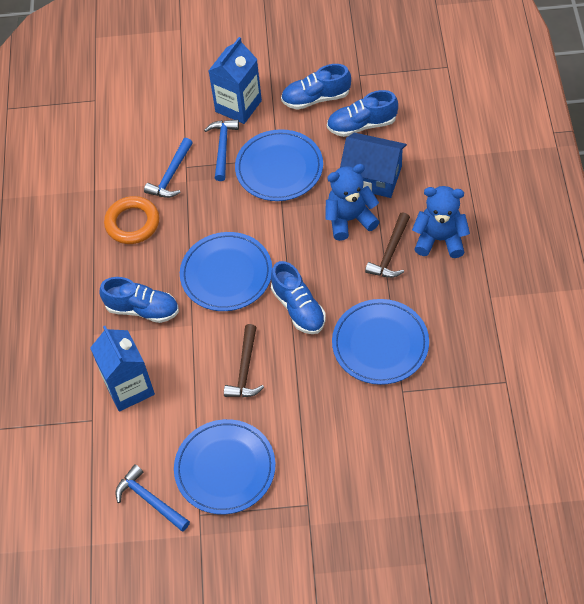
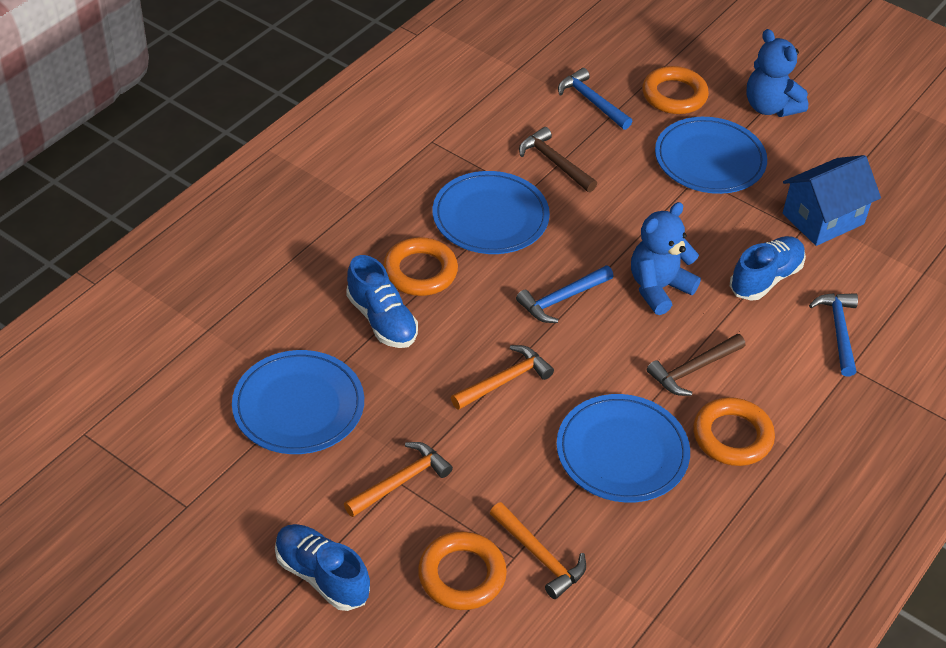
blue carton: 2 -> 0
blue shoe: 4 -> 3
orange hammer: 0 -> 3
orange ring: 1 -> 4

